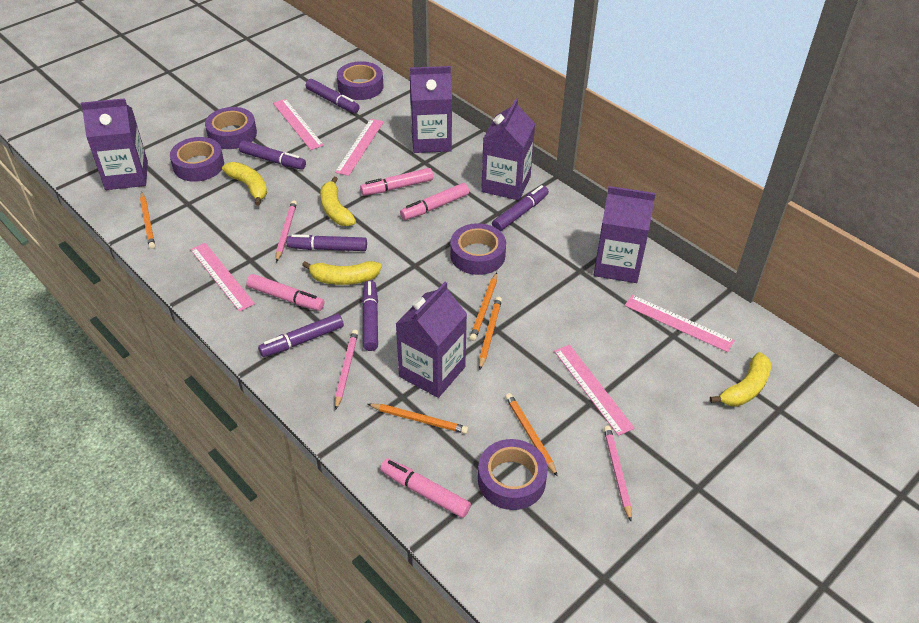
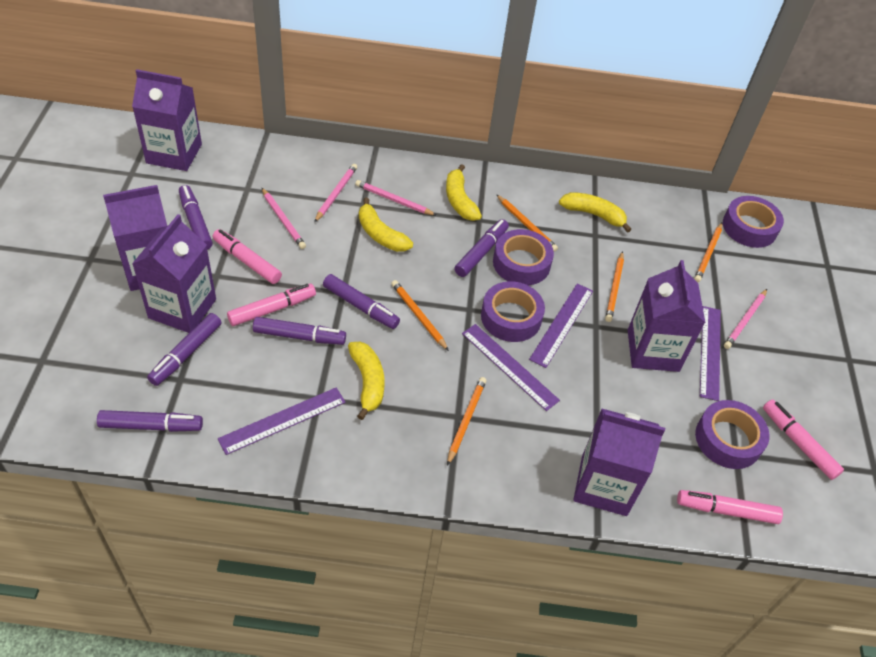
pink pencil: 3 -> 4
pink ruler: 5 -> 0
purple ruler: 0 -> 4
purple tape: 5 -> 4

